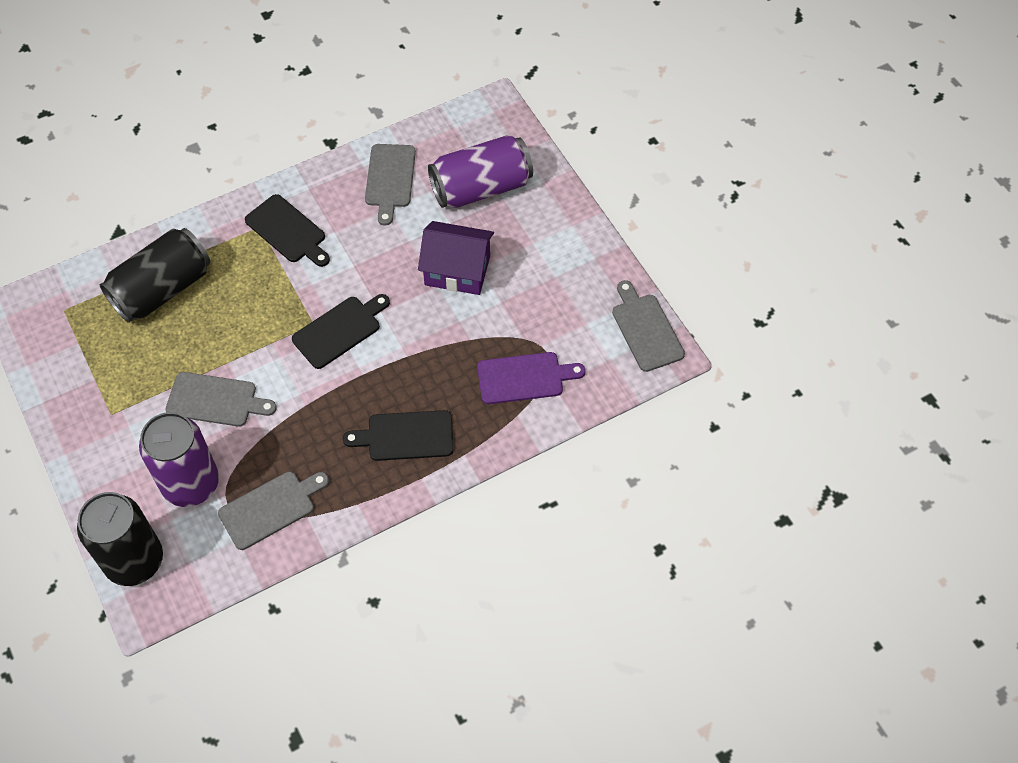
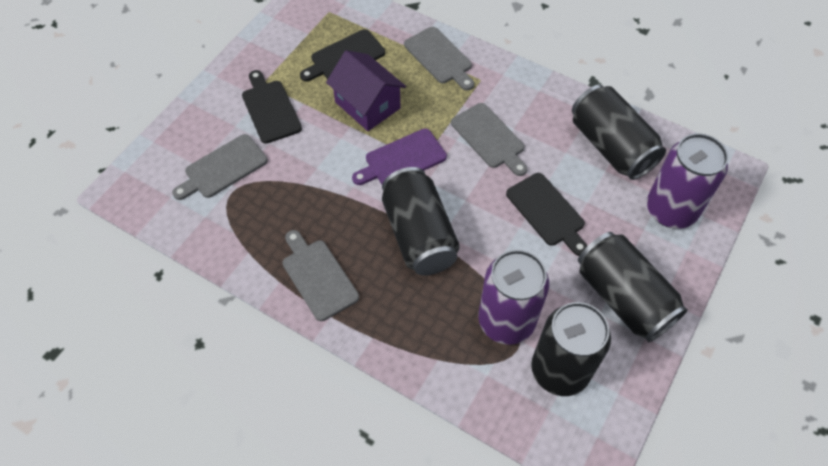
black can: 2 -> 4

